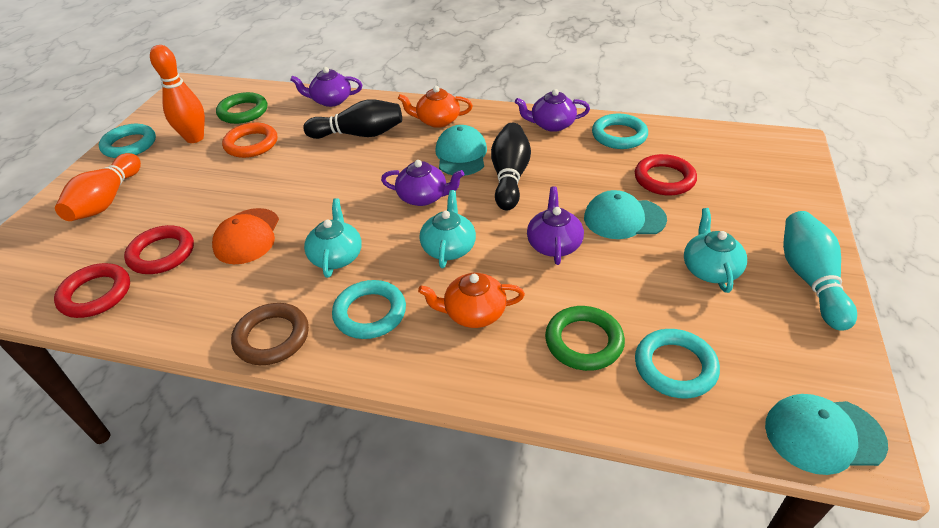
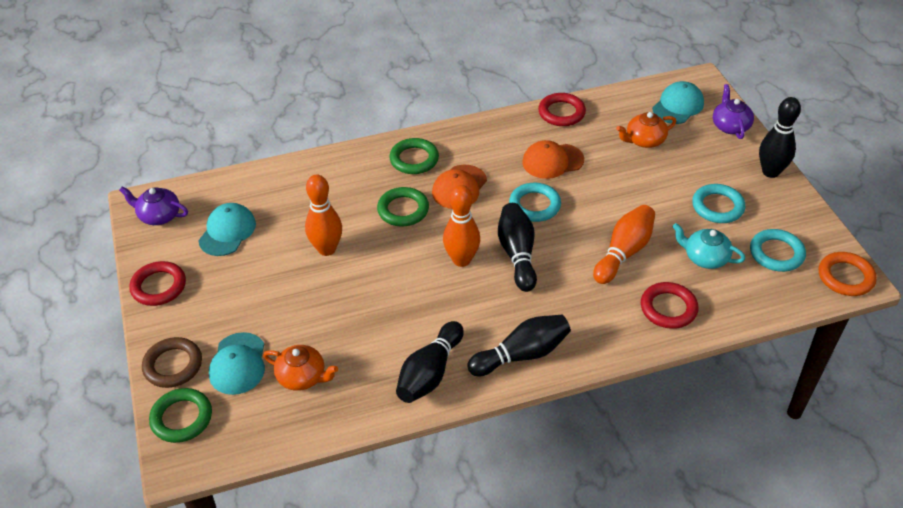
black bowling pin: 2 -> 4
green ring: 2 -> 3
orange bowling pin: 2 -> 3
orange cap: 1 -> 2
purple teapot: 4 -> 2
turquoise bowling pin: 1 -> 0
turquoise ring: 4 -> 3
turquoise teapot: 3 -> 1

